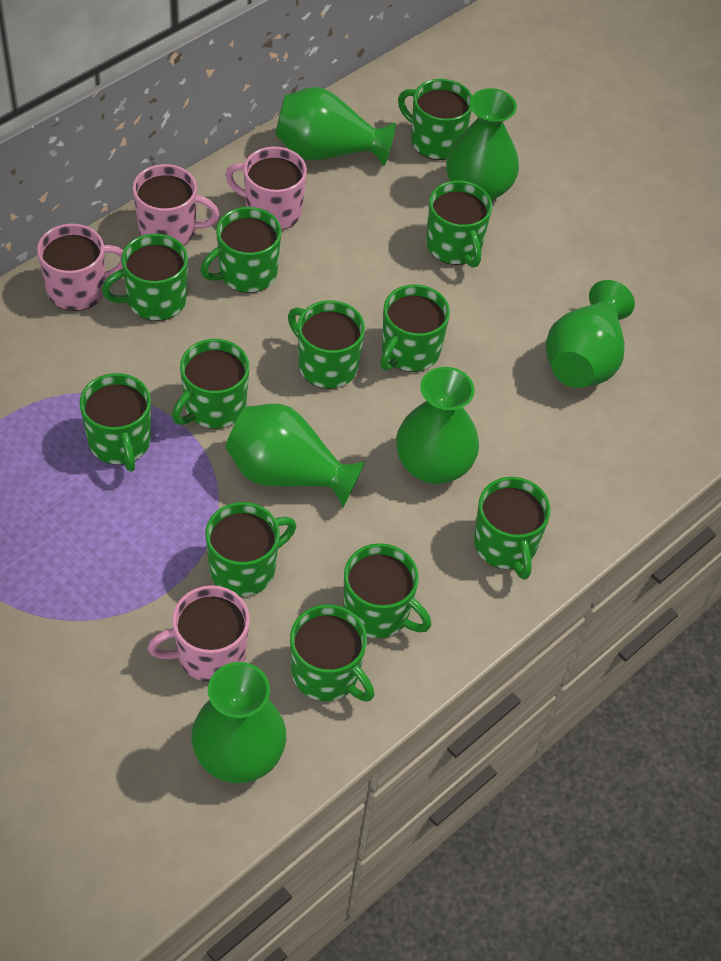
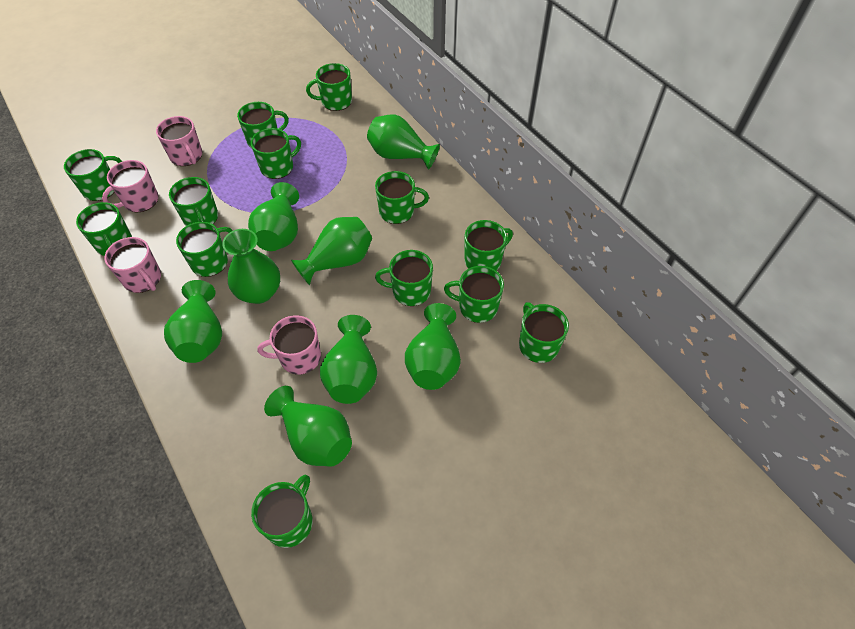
green mug: 12 -> 13
green vase: 6 -> 8

